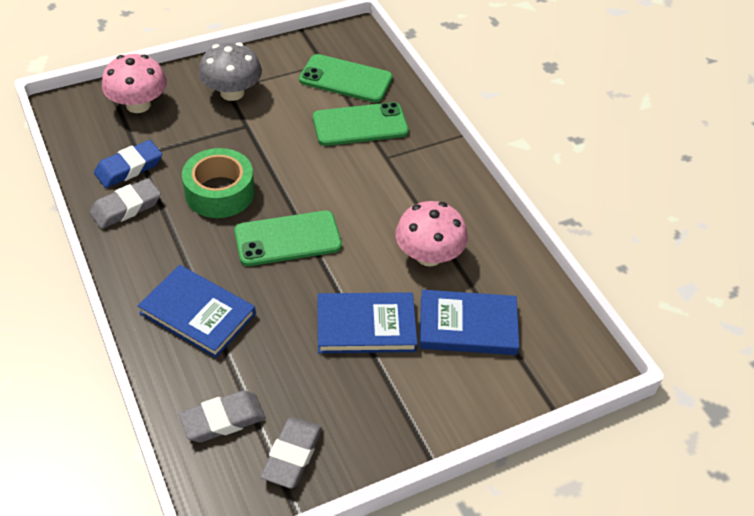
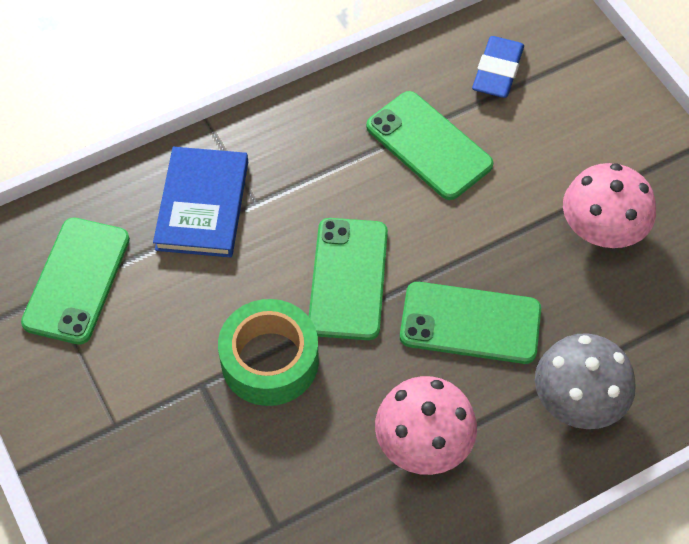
blue book: 3 -> 1
green phone: 3 -> 4
grey eraser: 3 -> 0

